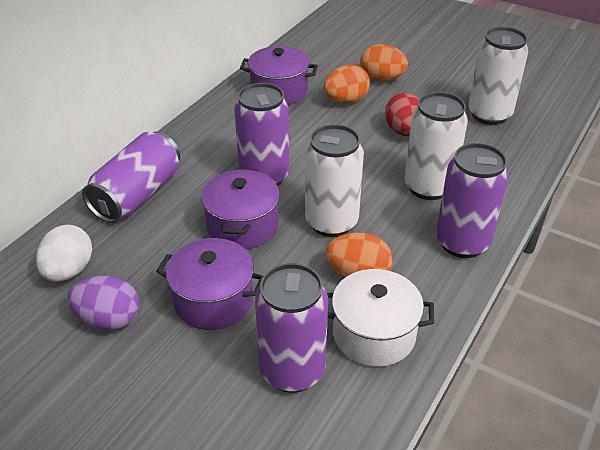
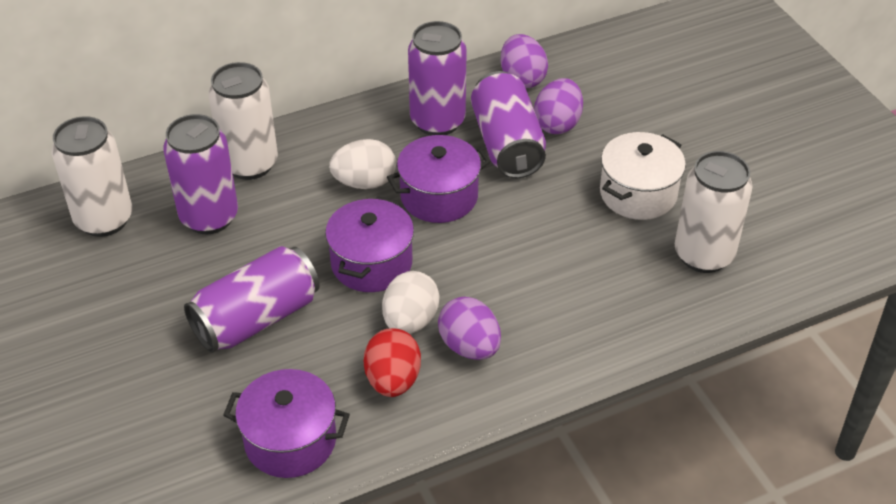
orange egg: 3 -> 0
purple egg: 1 -> 3
white egg: 1 -> 2

